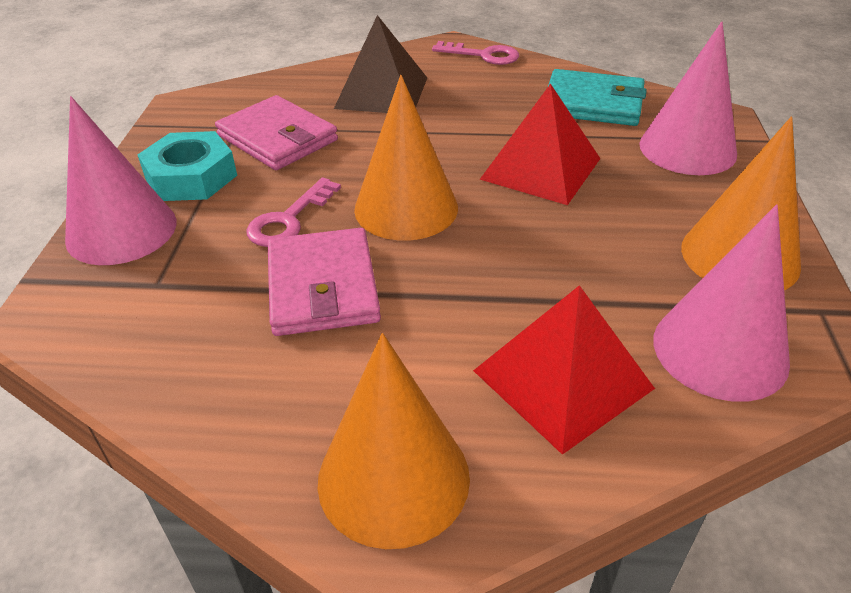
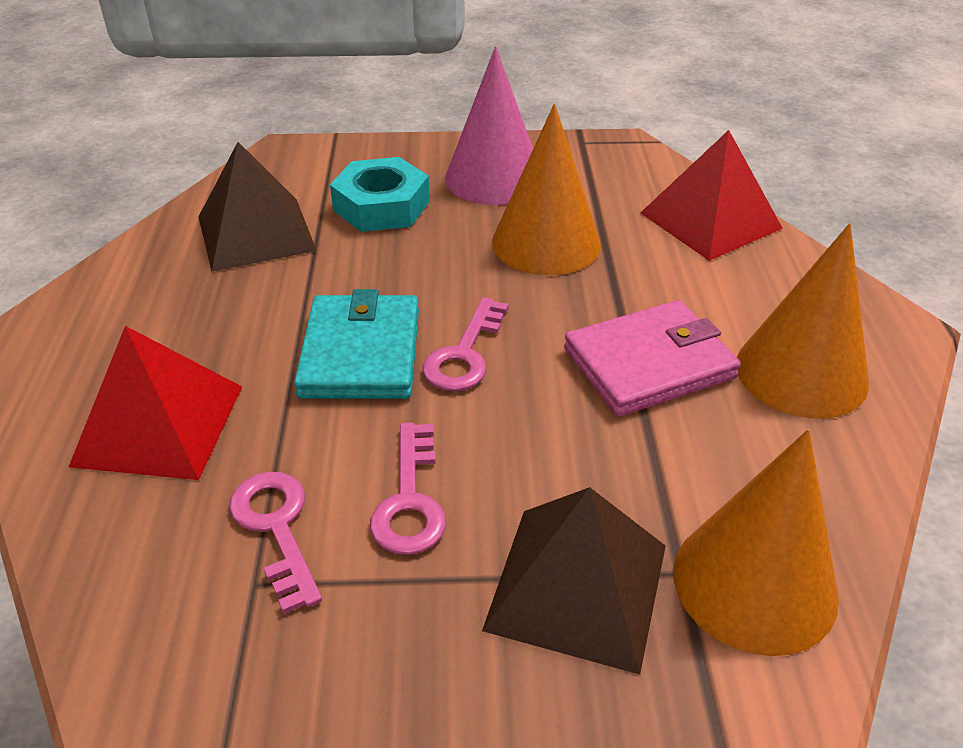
brown pyramid: 1 -> 2
pink cone: 3 -> 1
pink key: 2 -> 3
pink wallet: 2 -> 1

